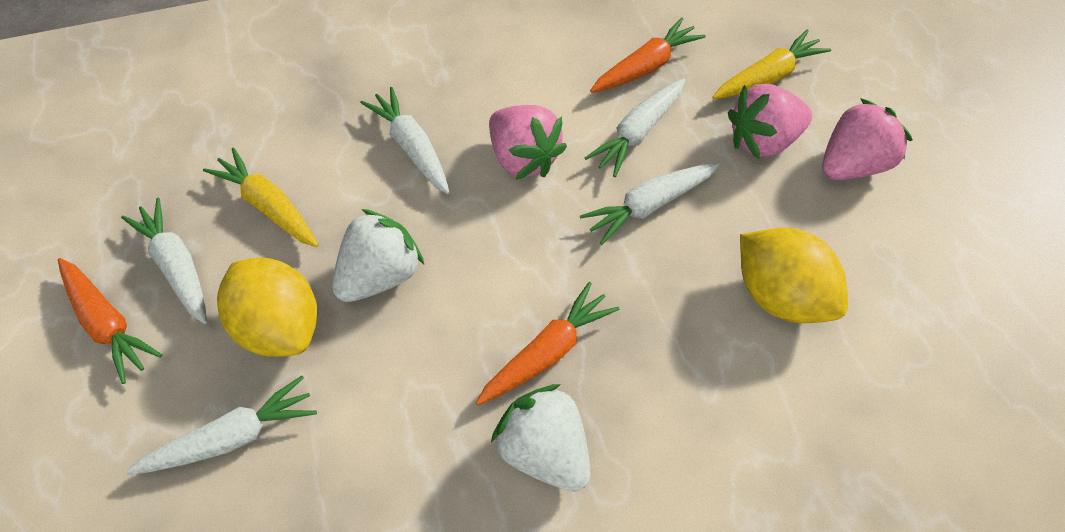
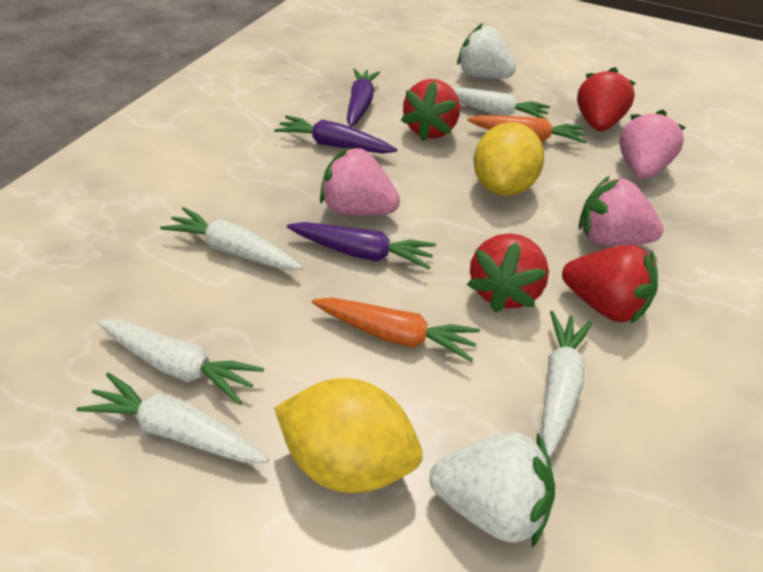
orange carrot: 3 -> 2
purple carrot: 0 -> 3
red strawberry: 0 -> 4
yellow carrot: 2 -> 0

